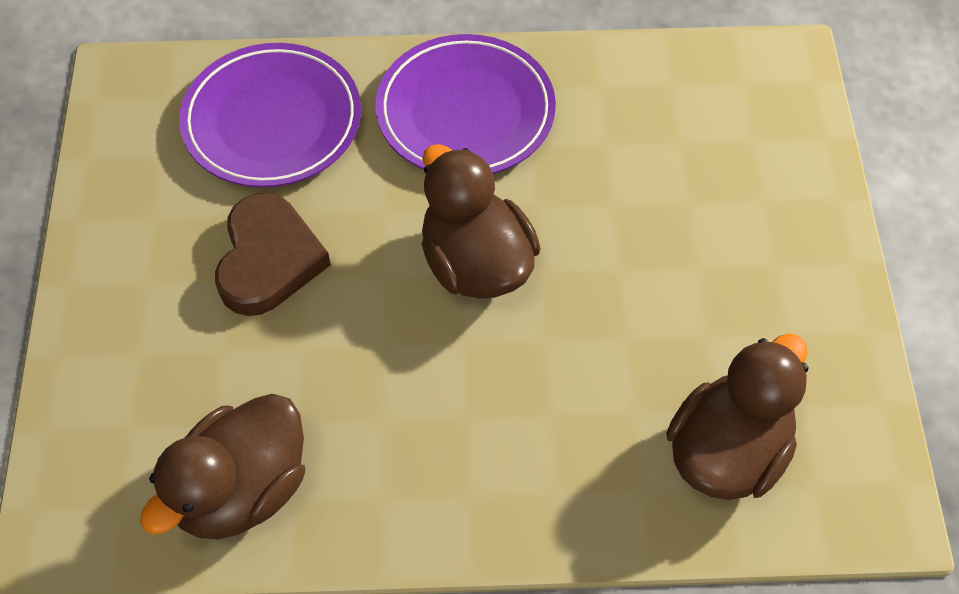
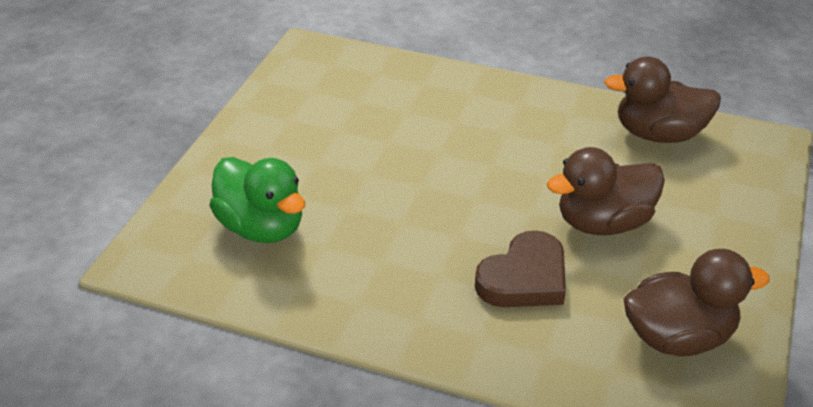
green duck: 0 -> 1
purple plate: 2 -> 0

